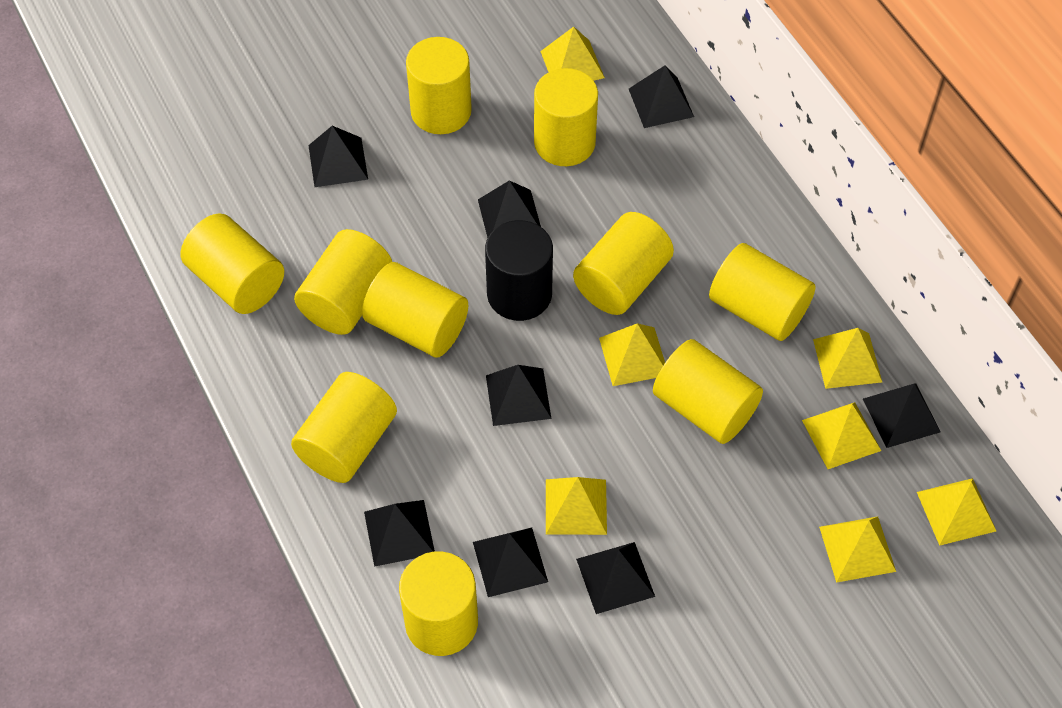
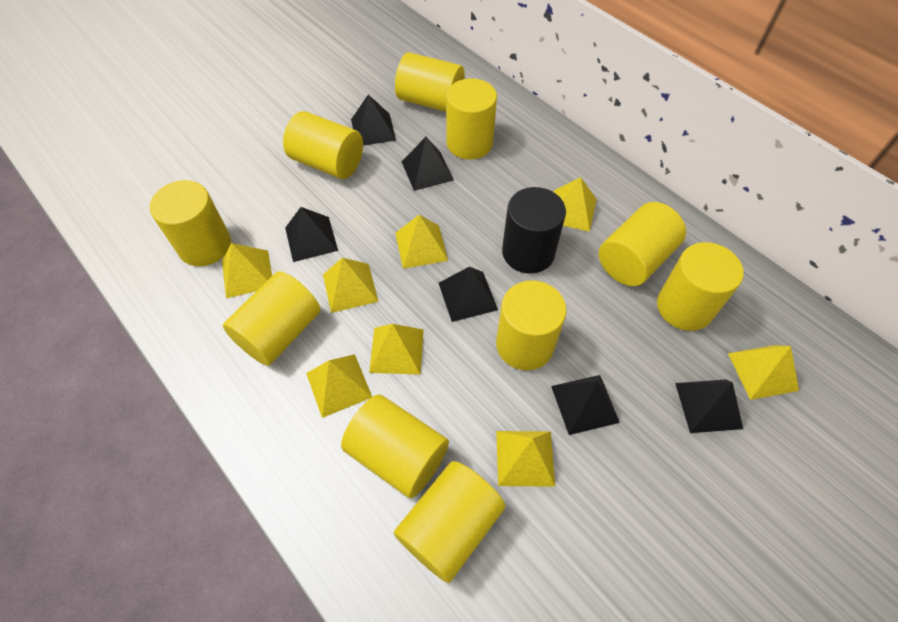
black pyramid: 8 -> 6
yellow pyramid: 7 -> 8

